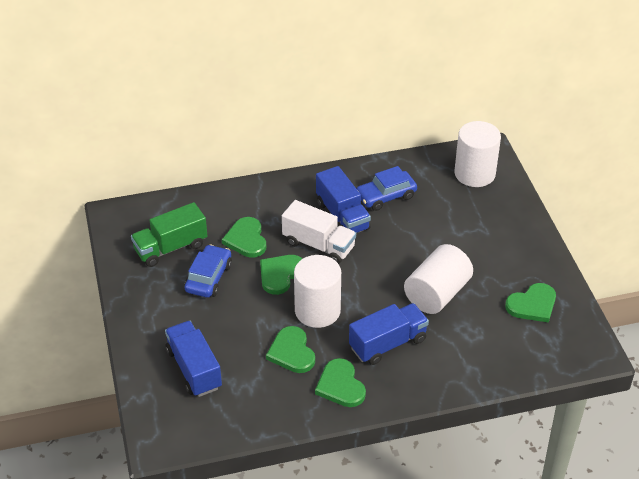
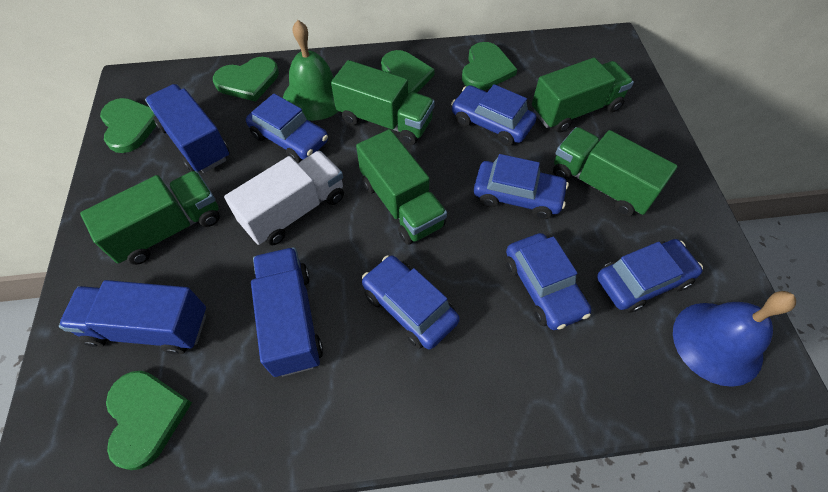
blue bell: 0 -> 1
blue car: 2 -> 6
green bell: 0 -> 1
green truck: 1 -> 5
white cylinder: 3 -> 0

